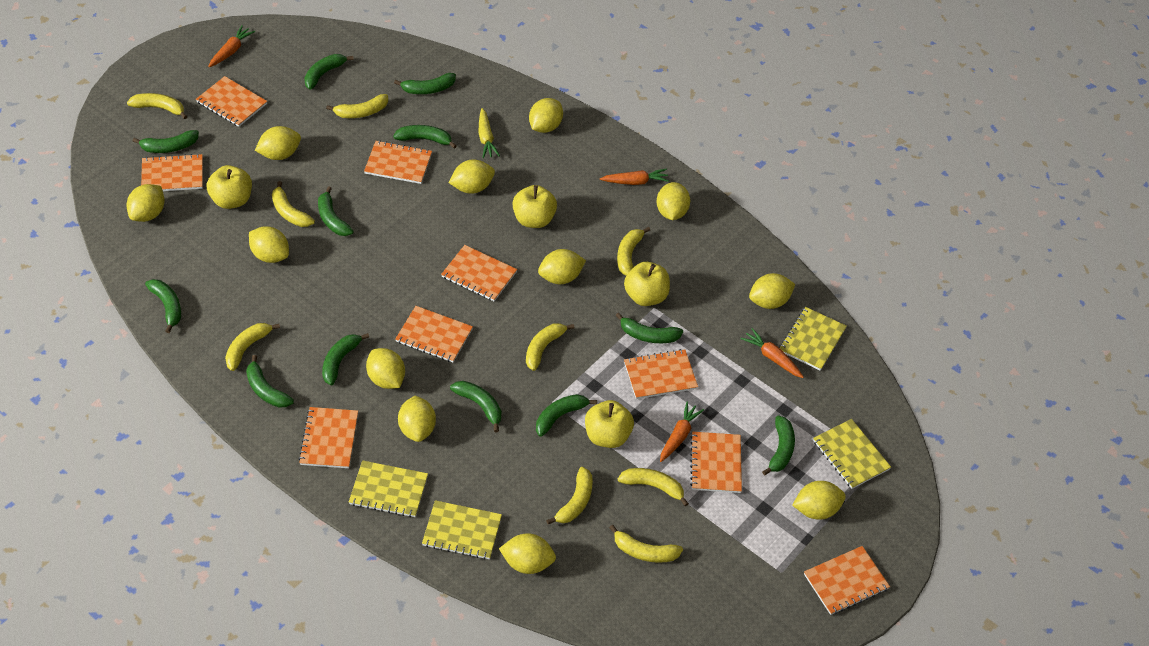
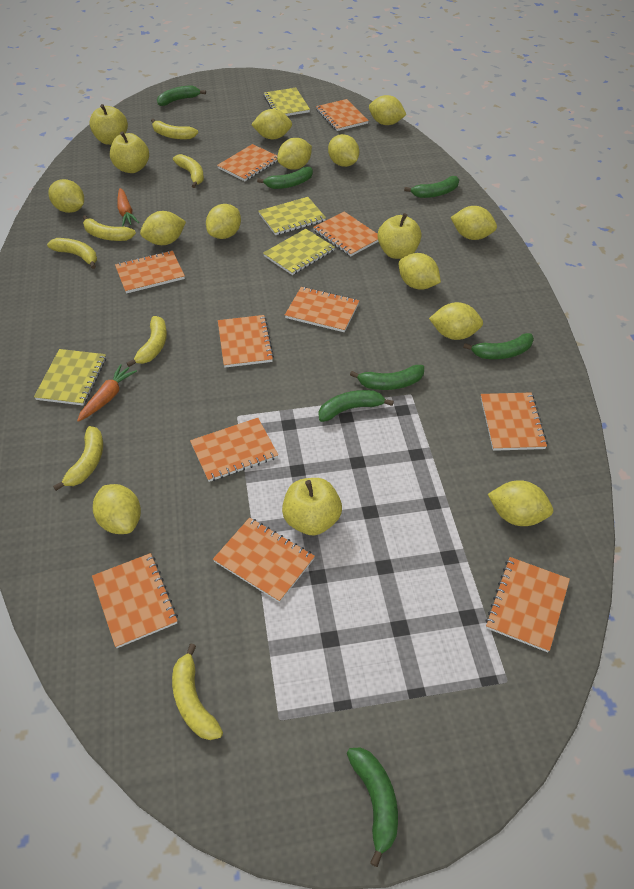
green banana: 12 -> 7
orange carrot: 4 -> 2
orange notebook: 9 -> 11
yellow banana: 9 -> 7
yellow carrot: 1 -> 0

